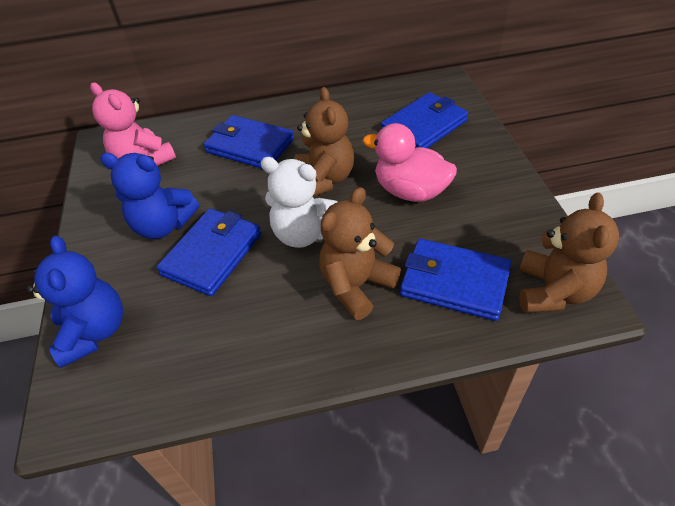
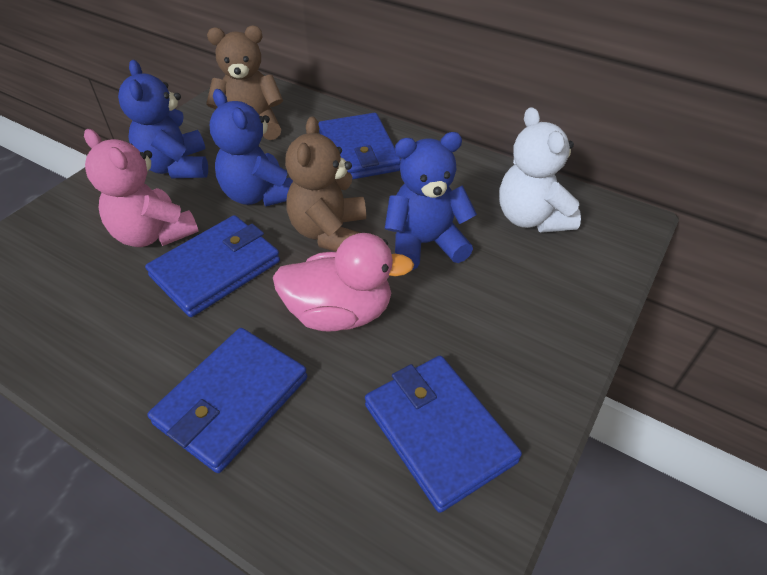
blue teddy bear: 2 -> 3
brown teddy bear: 3 -> 2

